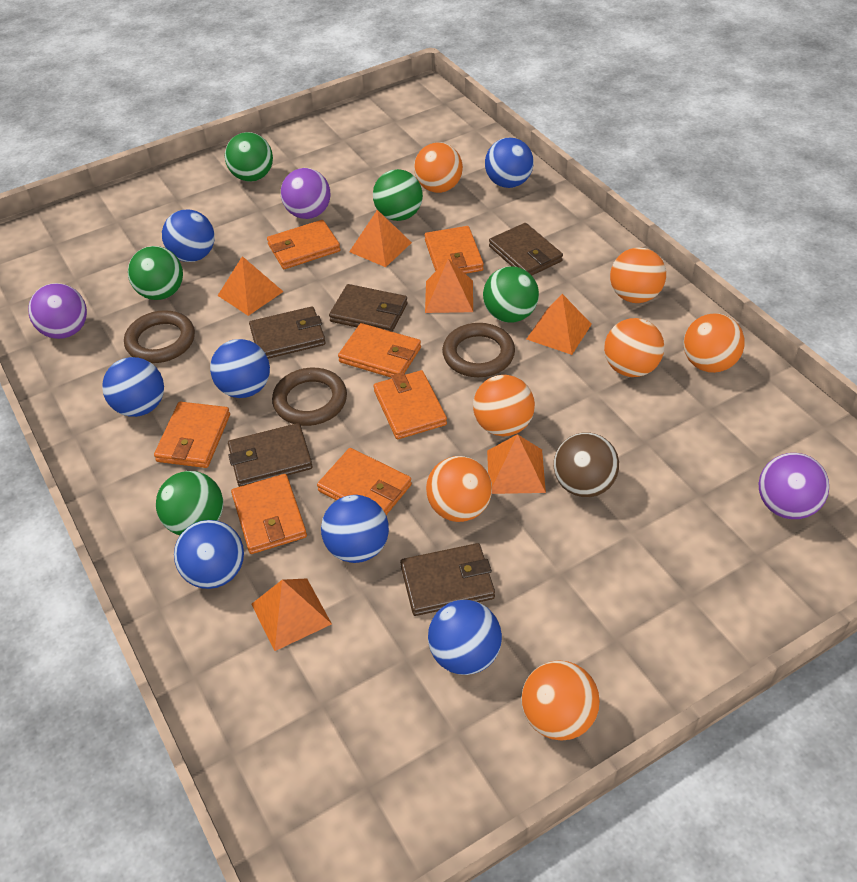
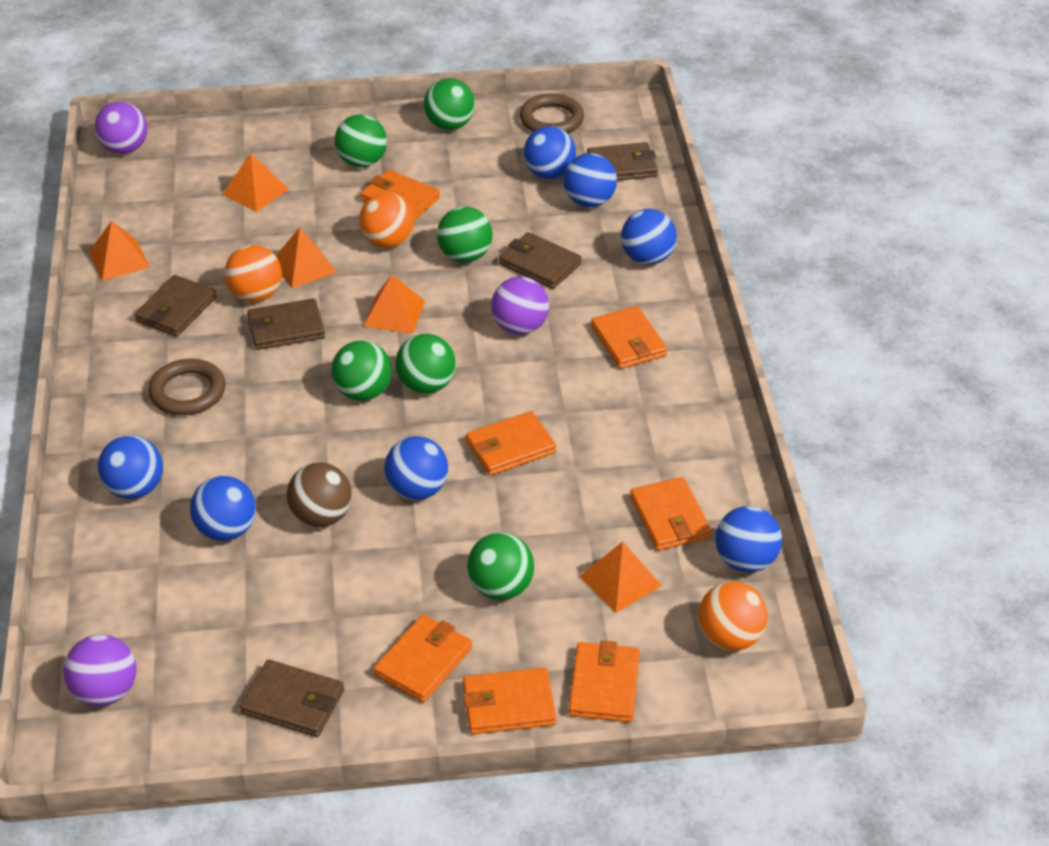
brown ring: 3 -> 2
green ball: 5 -> 6
orange ball: 7 -> 3
orange pyramid: 6 -> 5

